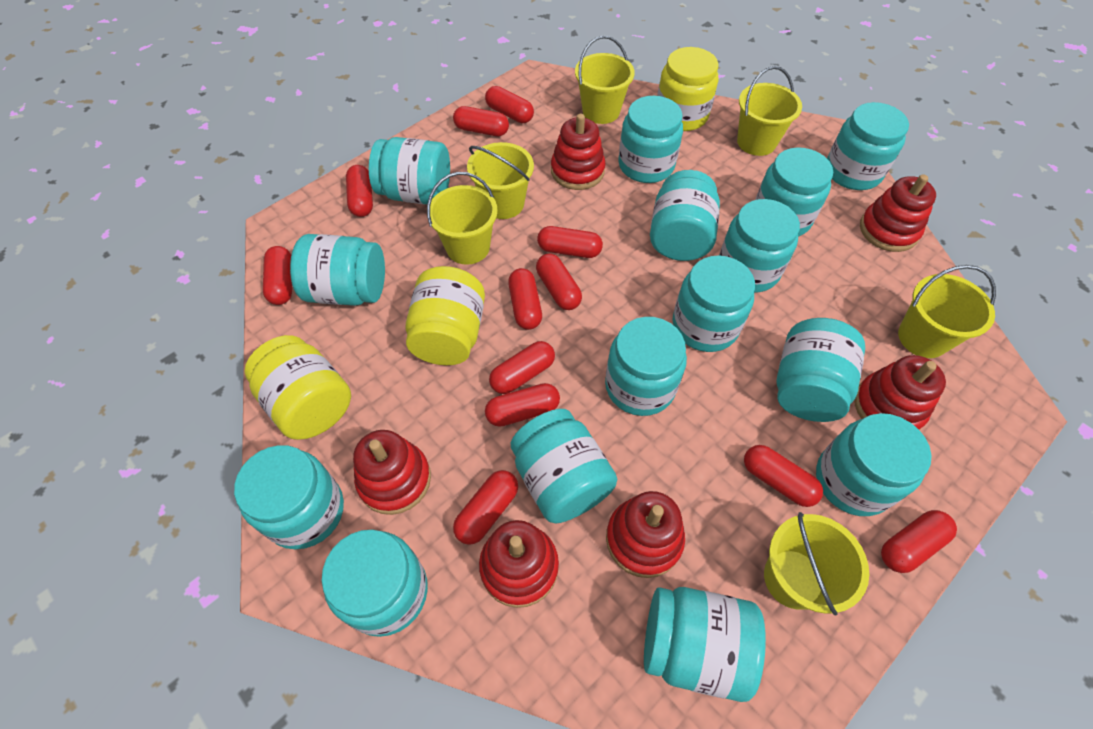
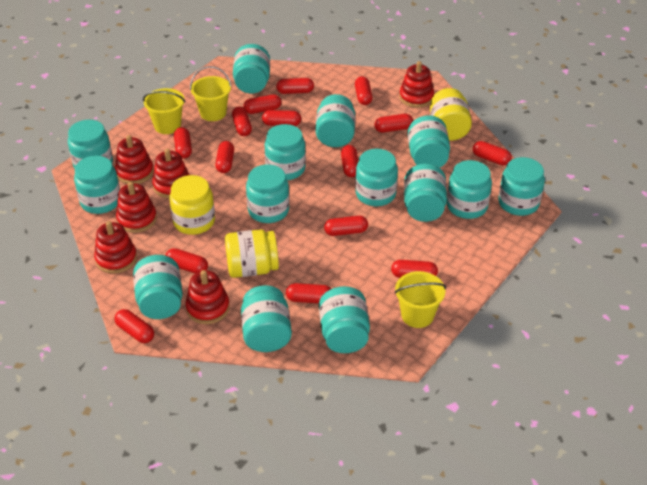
red capsule: 12 -> 15
turquoise jar: 15 -> 14
yellow bucket: 6 -> 3

